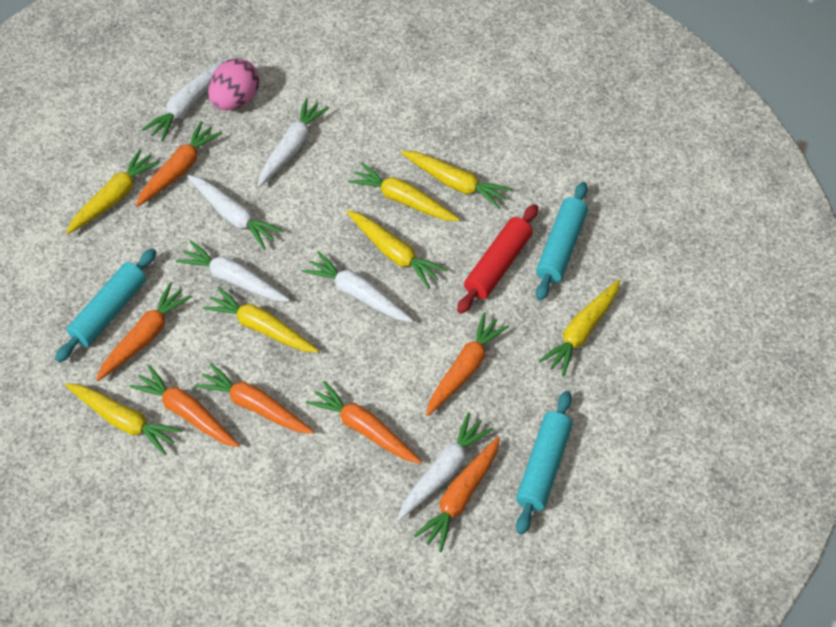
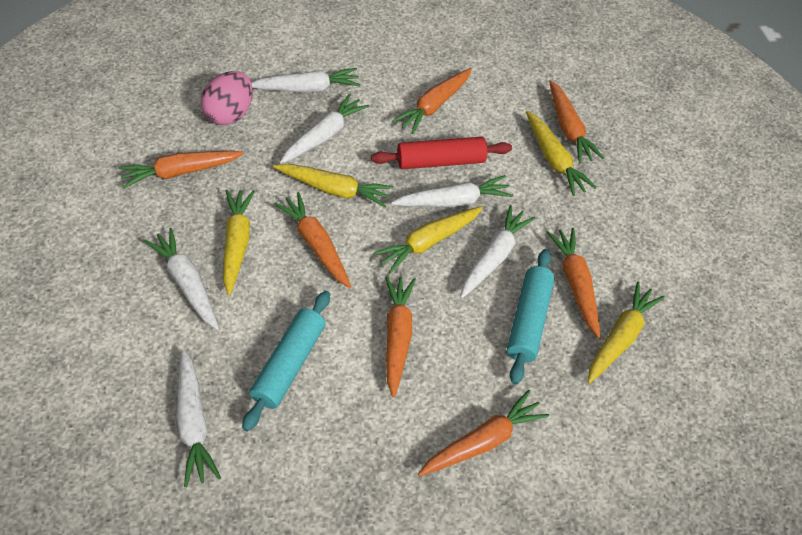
turquoise rolling pin: 3 -> 2
yellow carrot: 7 -> 5

